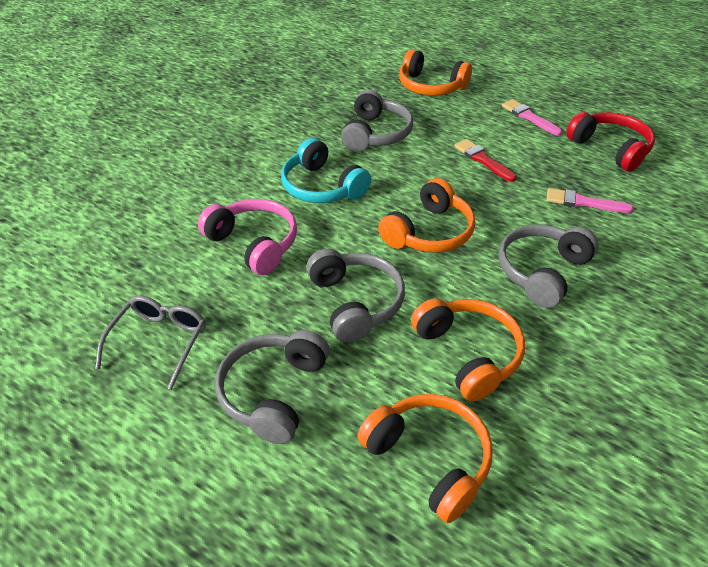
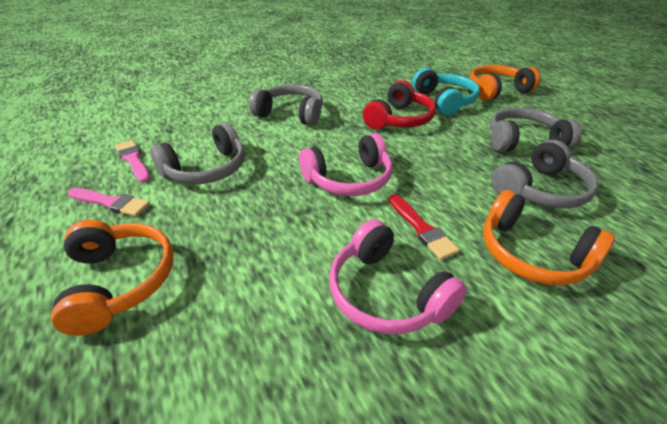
grey glasses: 1 -> 0
orange headphones: 4 -> 3
pink headphones: 1 -> 2

